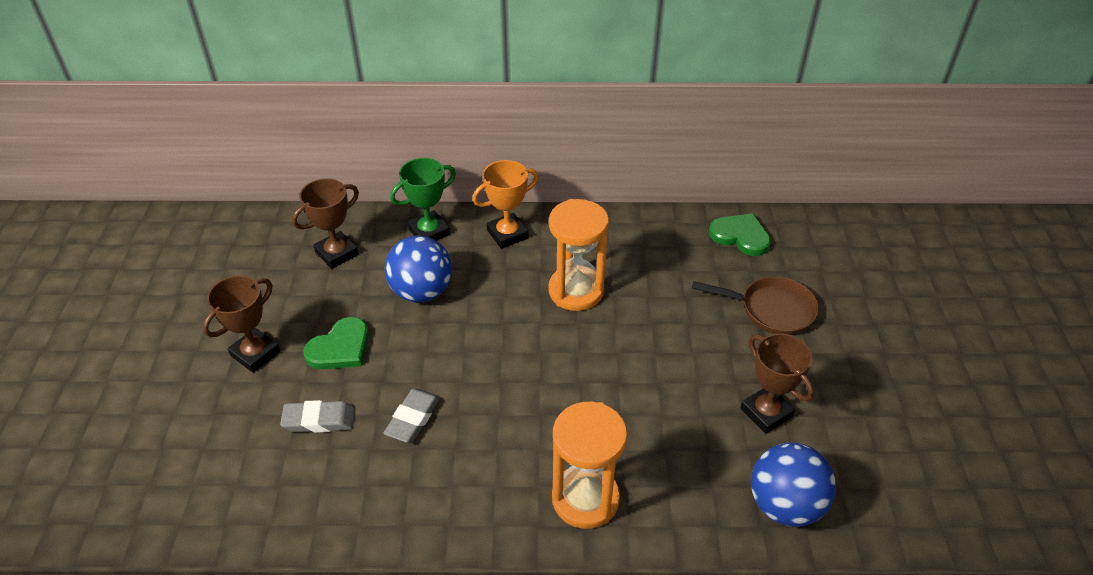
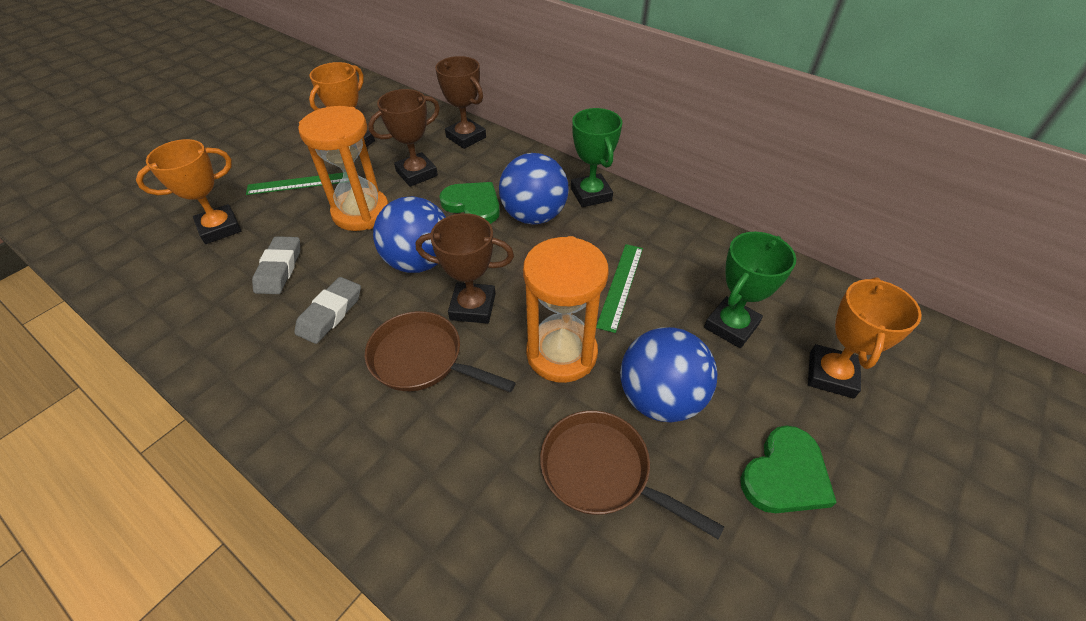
blue ball: 2 -> 3
brown pan: 1 -> 2
green ruler: 0 -> 2
green trophy: 1 -> 2
orange trophy: 1 -> 3

